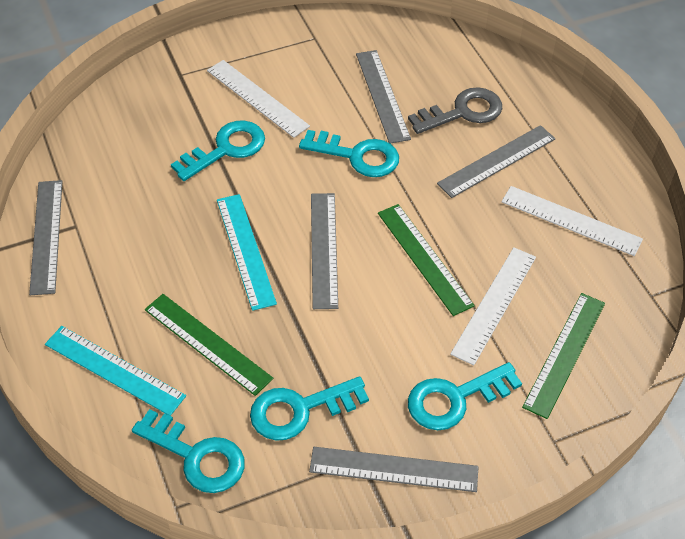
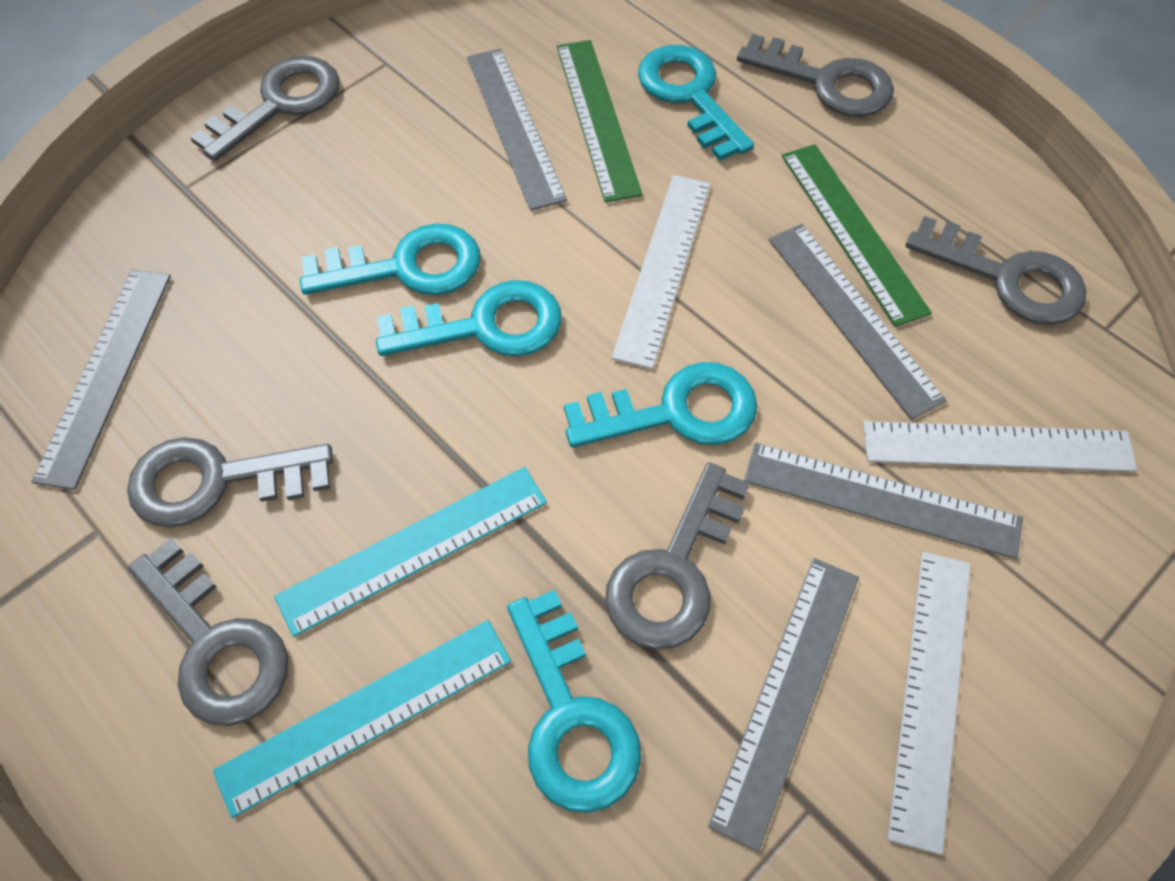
green ruler: 3 -> 2
grey key: 1 -> 6

